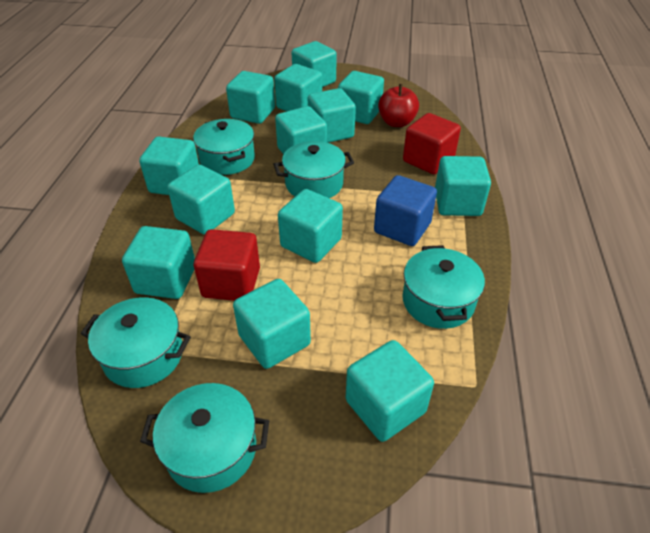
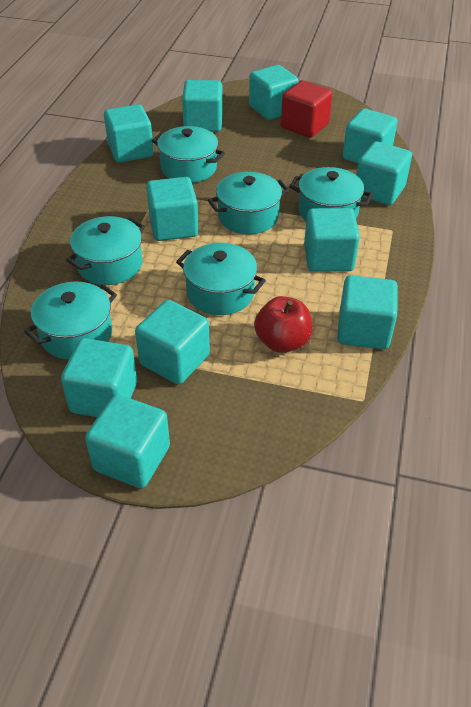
blue cube: 1 -> 0
red cube: 2 -> 1
turquoise cube: 13 -> 11
turquoise pot: 5 -> 6

